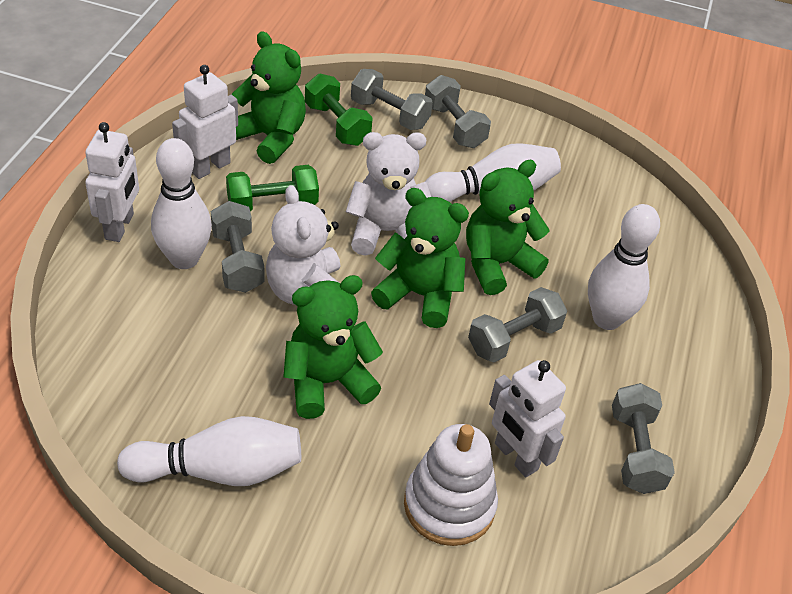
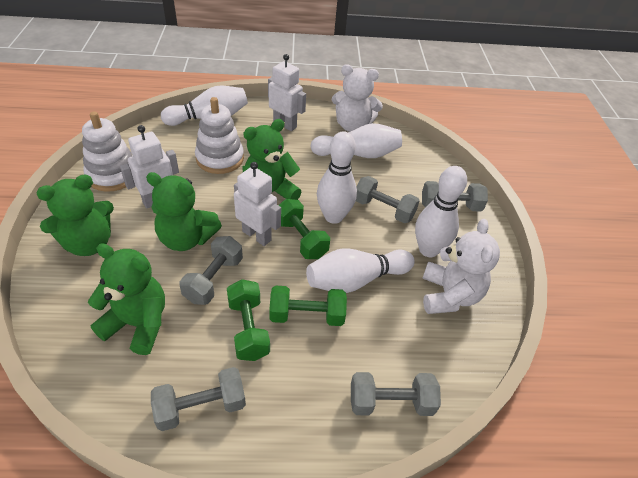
green dumbbell: 2 -> 3
white bowling pin: 4 -> 5
white stacking toy: 1 -> 2

